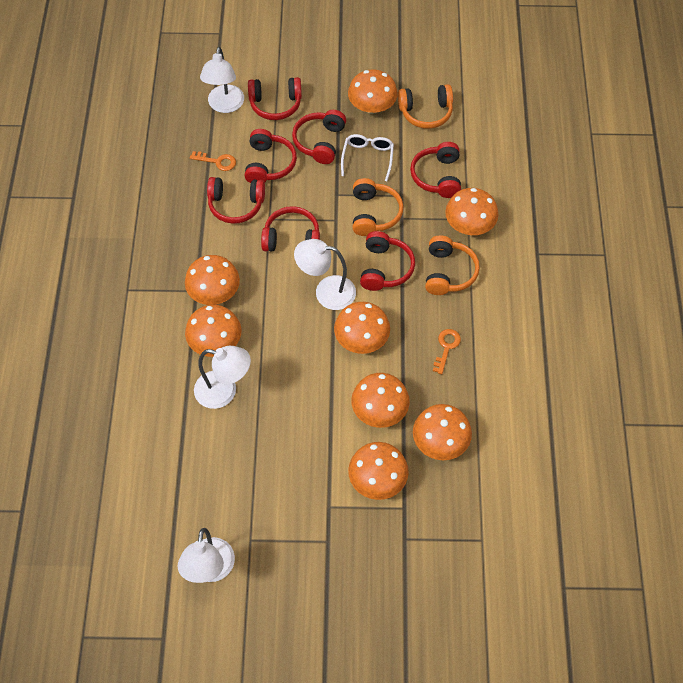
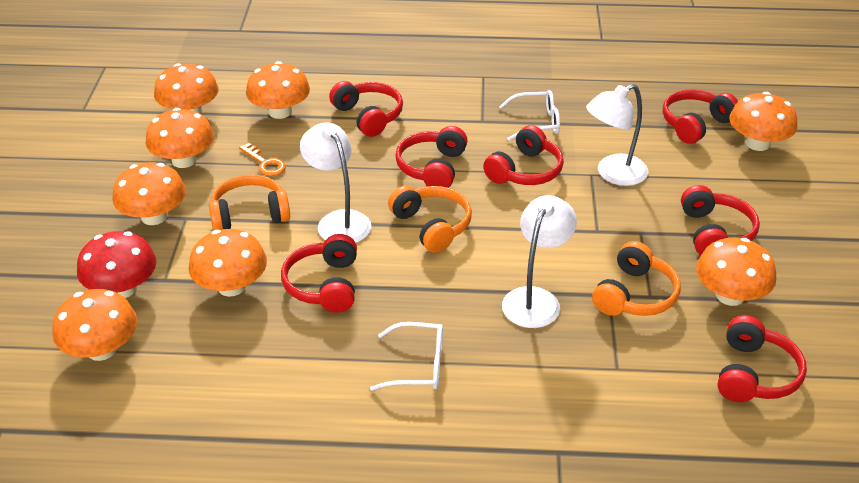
orange key: 2 -> 1
red mushroom: 0 -> 1
white glasses: 1 -> 2
white lamp: 4 -> 3

